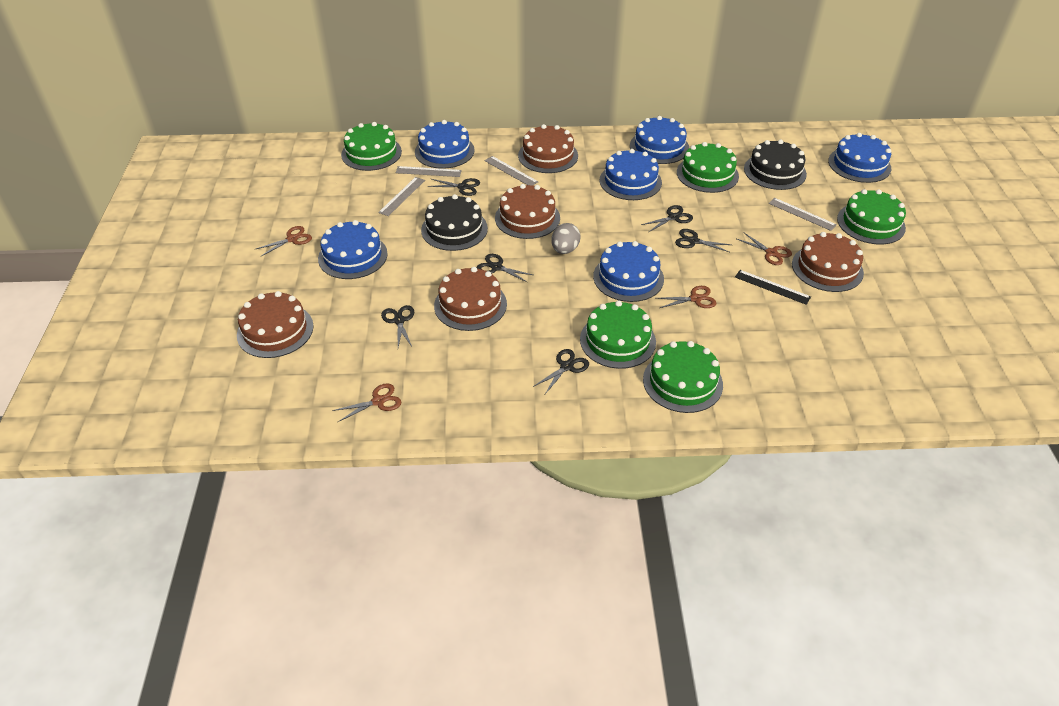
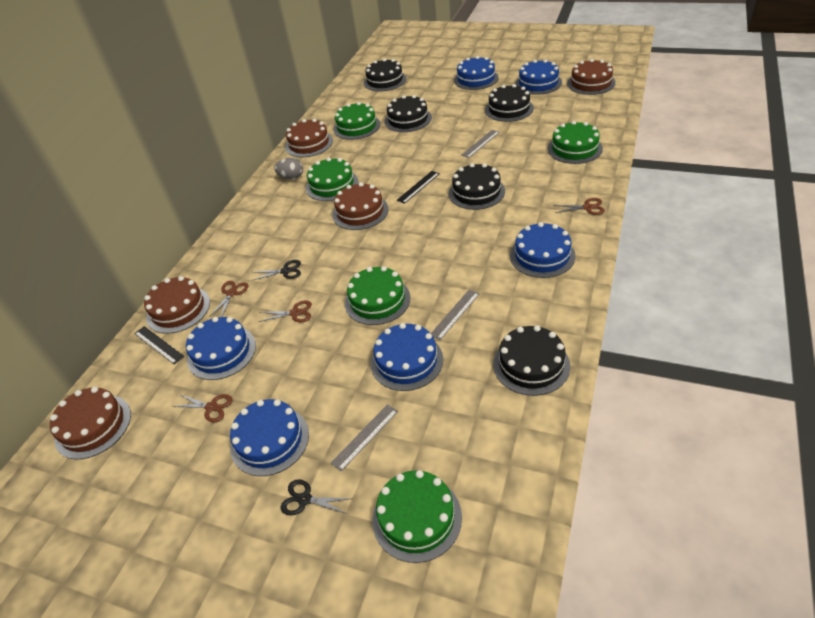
black cake: 2 -> 5
black ruler: 1 -> 2
black scissors: 6 -> 2
grey ruler: 4 -> 3

